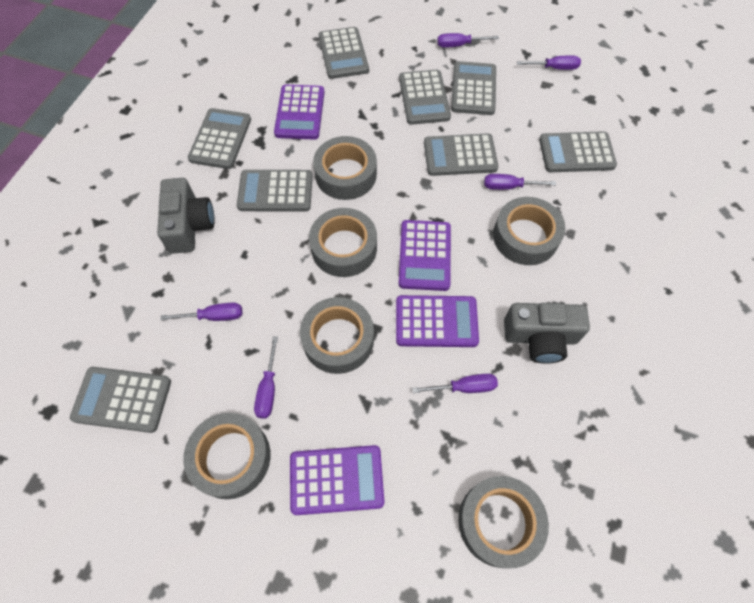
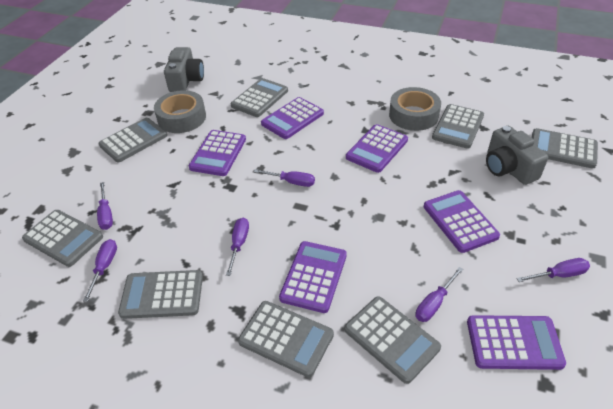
grey tape: 6 -> 2
purple calculator: 4 -> 6

